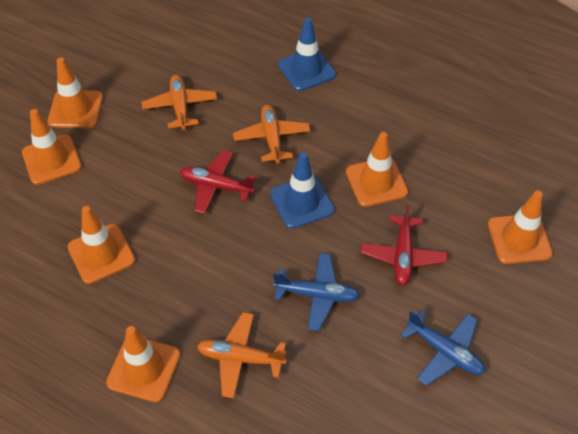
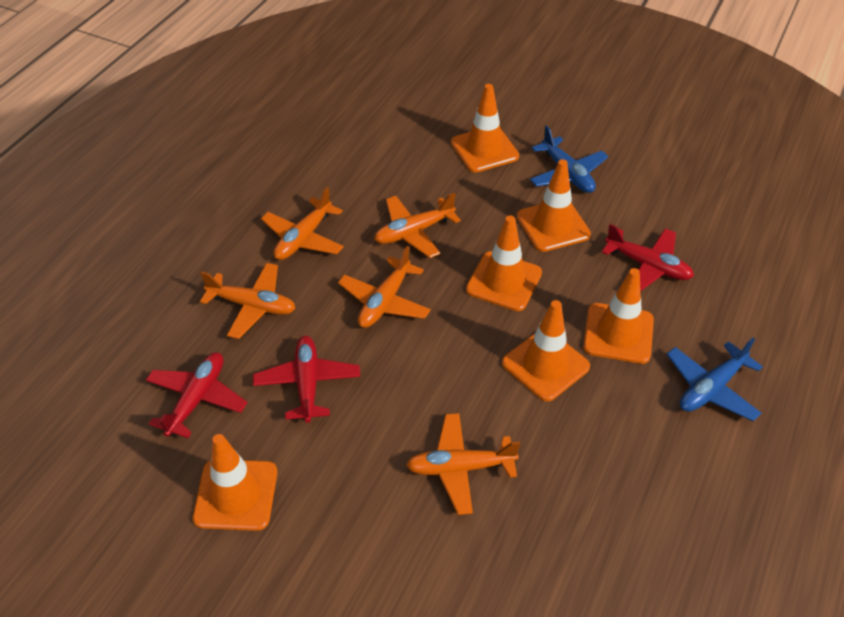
blue traffic cone: 2 -> 0
orange plane: 3 -> 5
red plane: 2 -> 3

